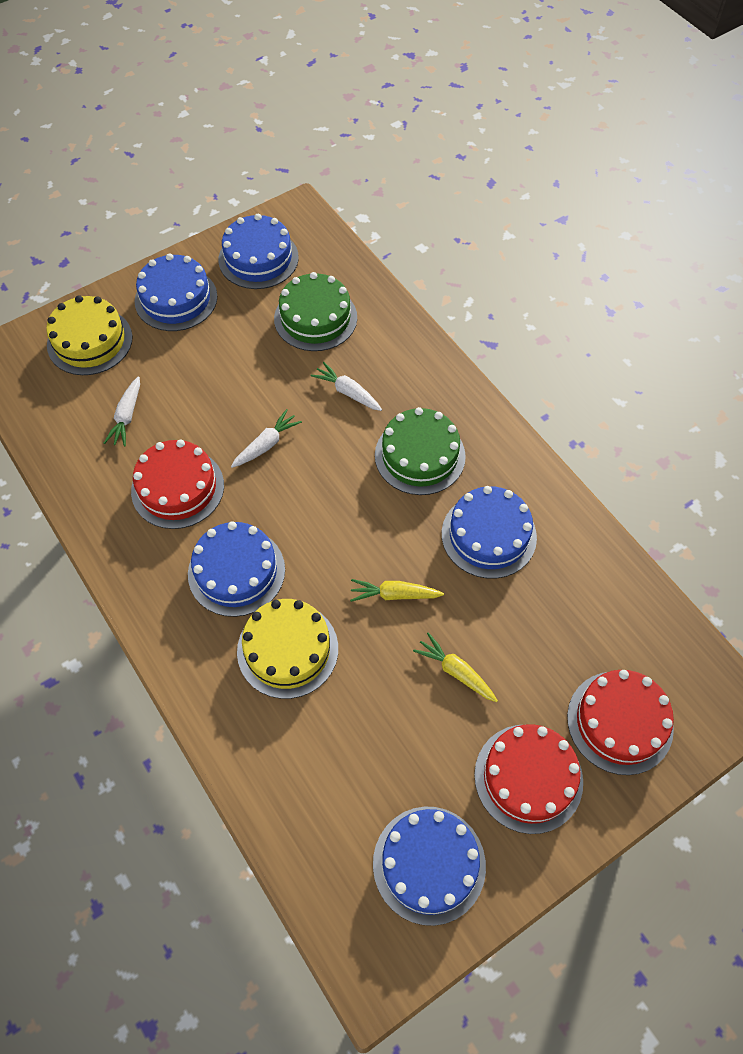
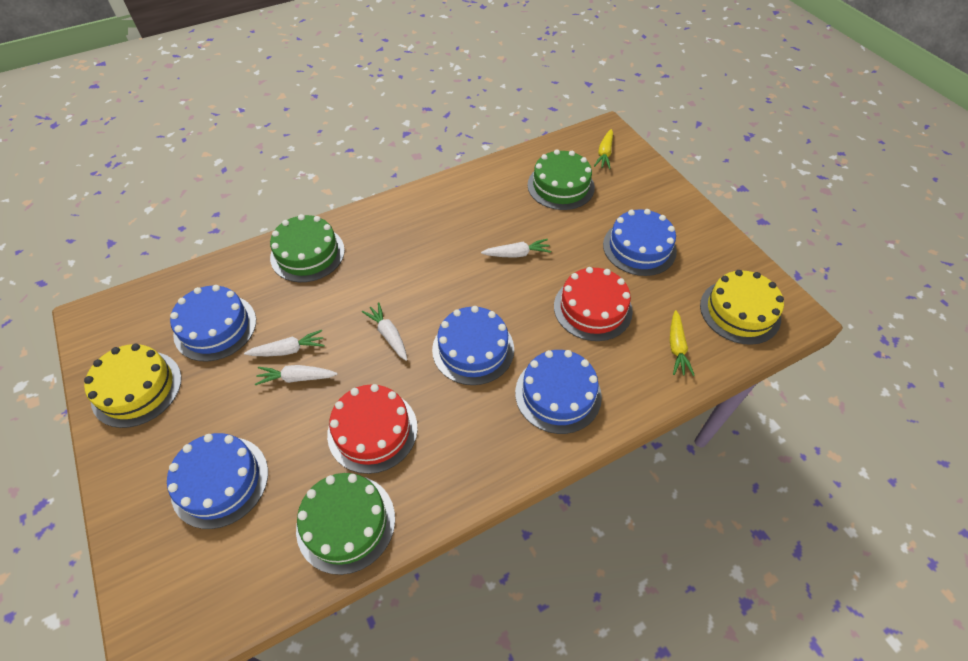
green cake: 2 -> 3
red cake: 3 -> 2
white carrot: 3 -> 4

